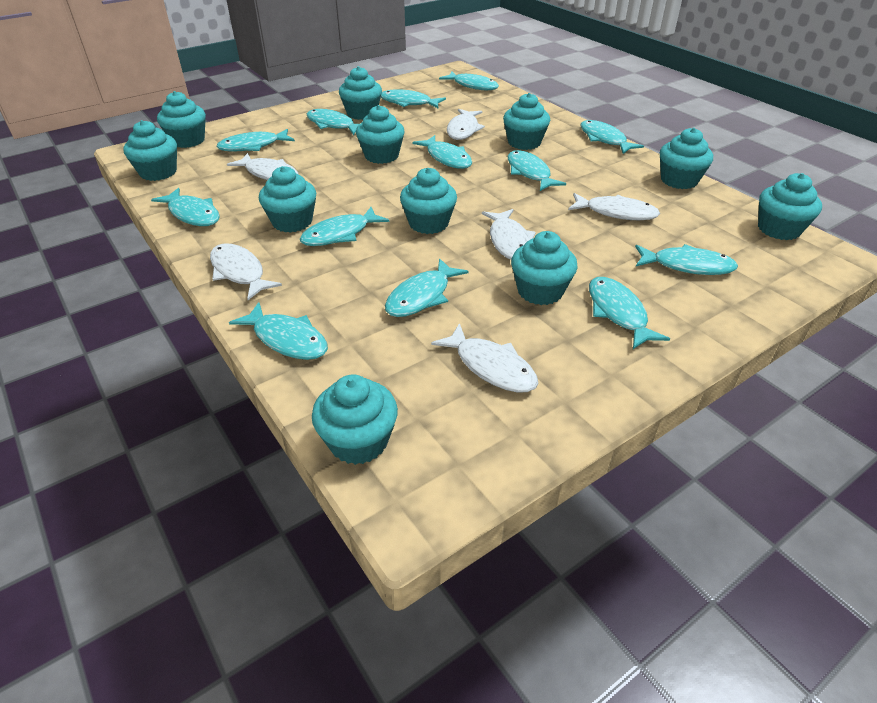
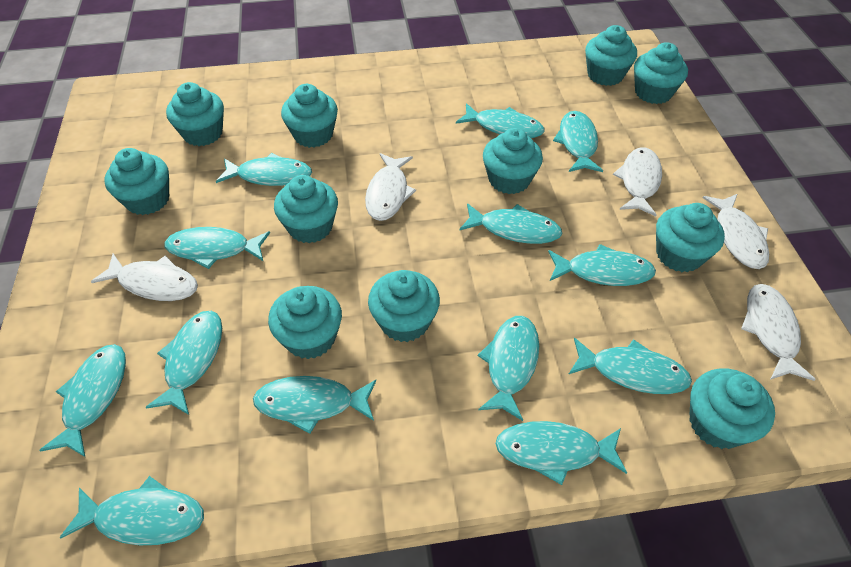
white fish: 6 -> 5

